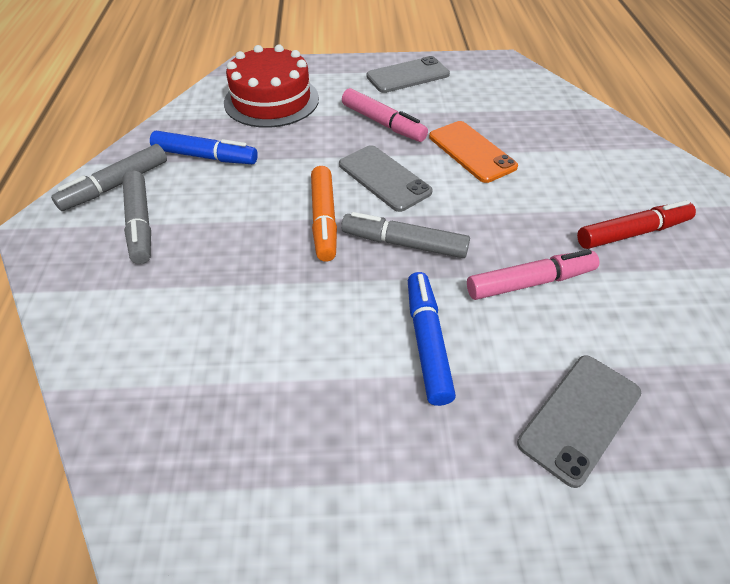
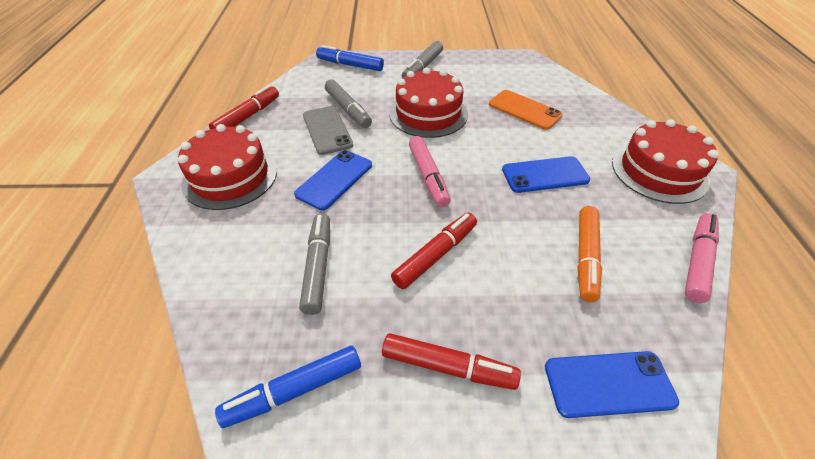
blue phone: 0 -> 3
grey phone: 3 -> 1
red cake: 1 -> 3
red marker: 1 -> 3

